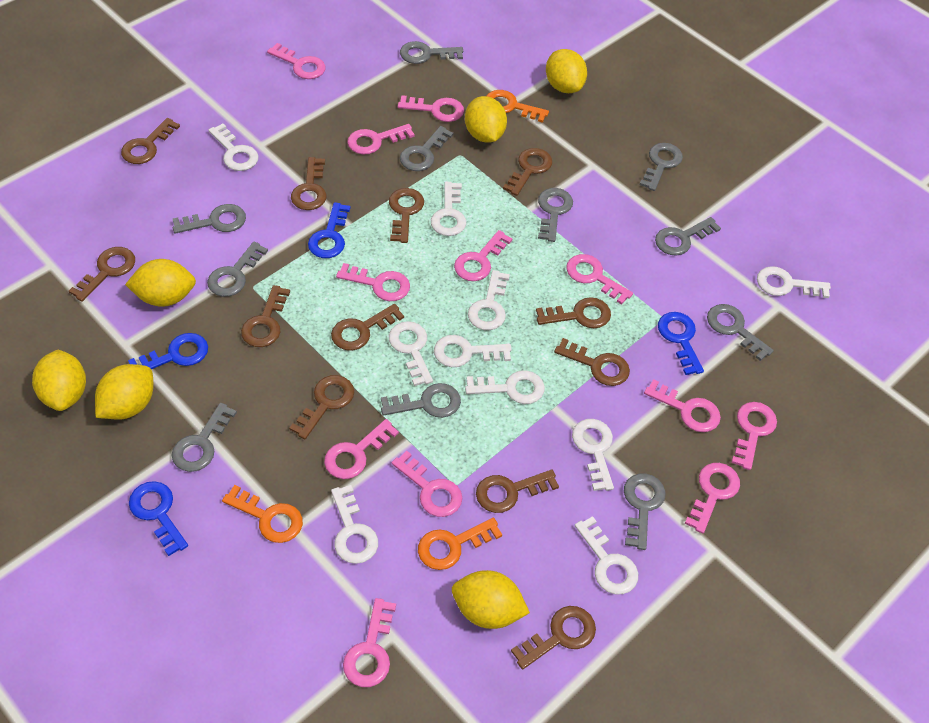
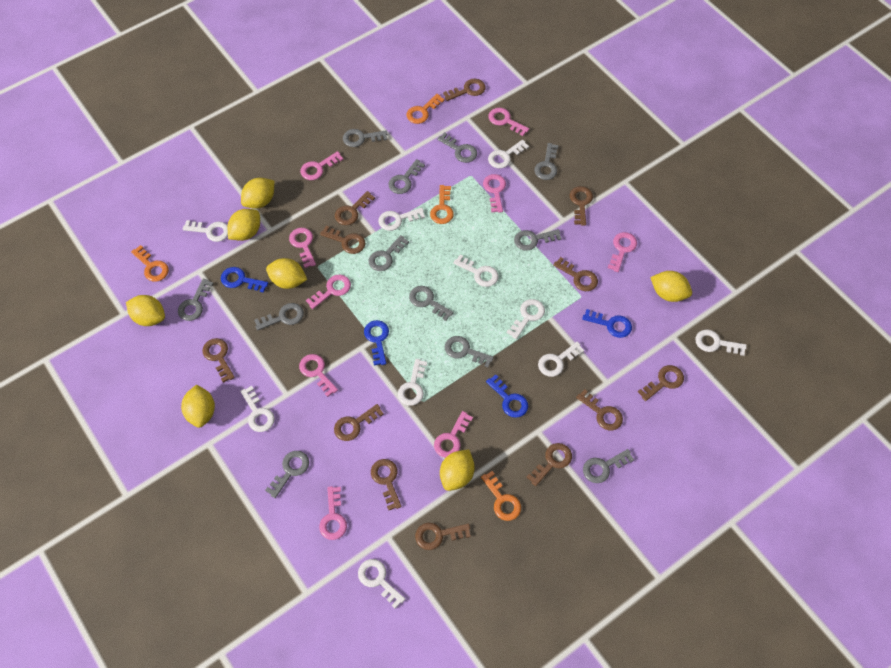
grey key: 11 -> 12
orange key: 3 -> 4
pink key: 12 -> 9
yellow lemon: 6 -> 7

